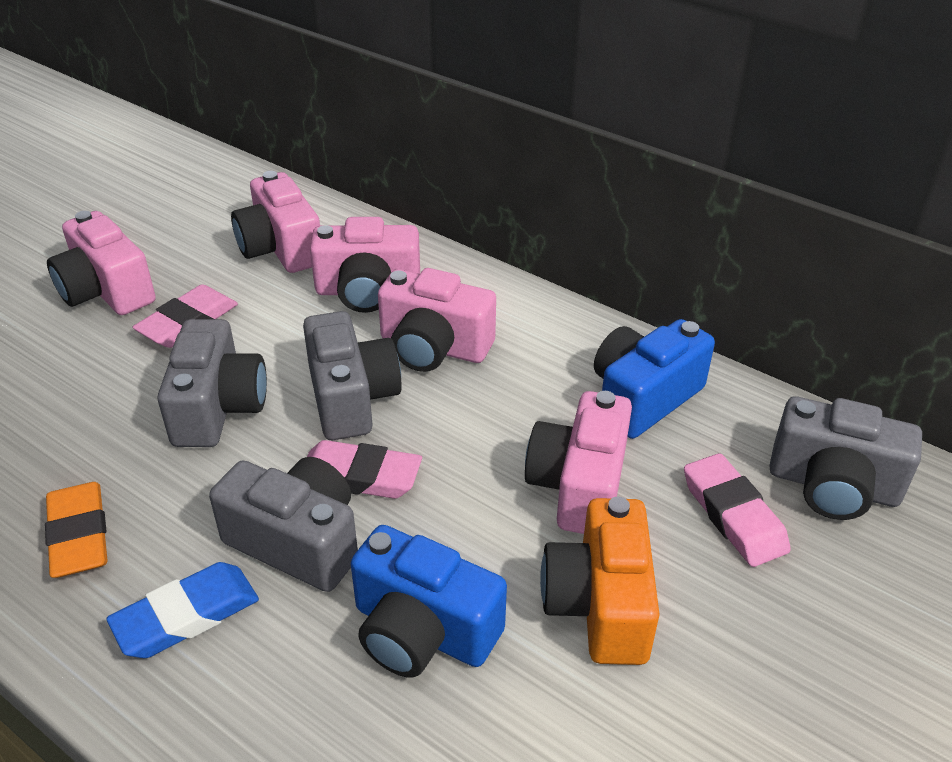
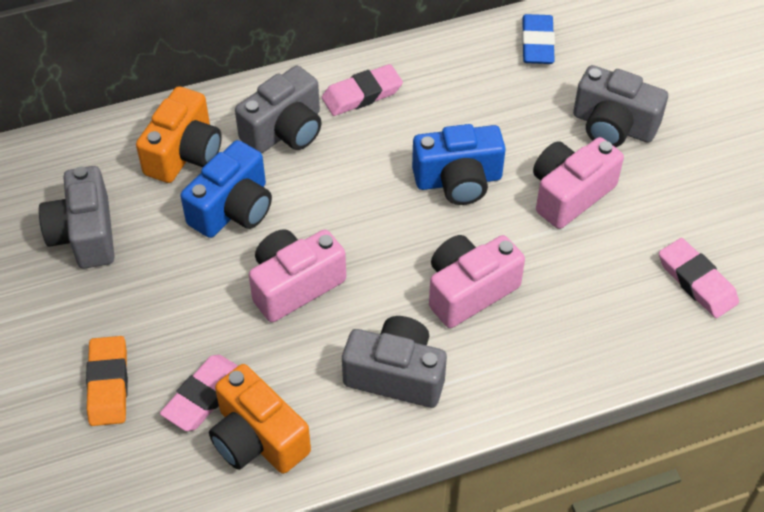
orange camera: 1 -> 2
pink camera: 5 -> 3

